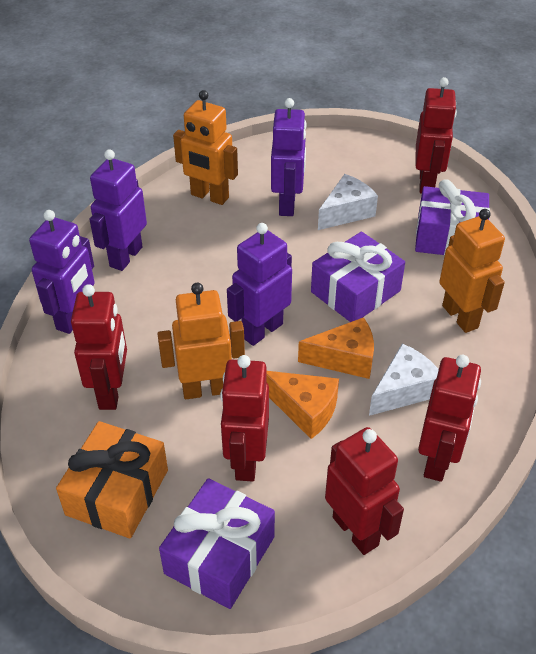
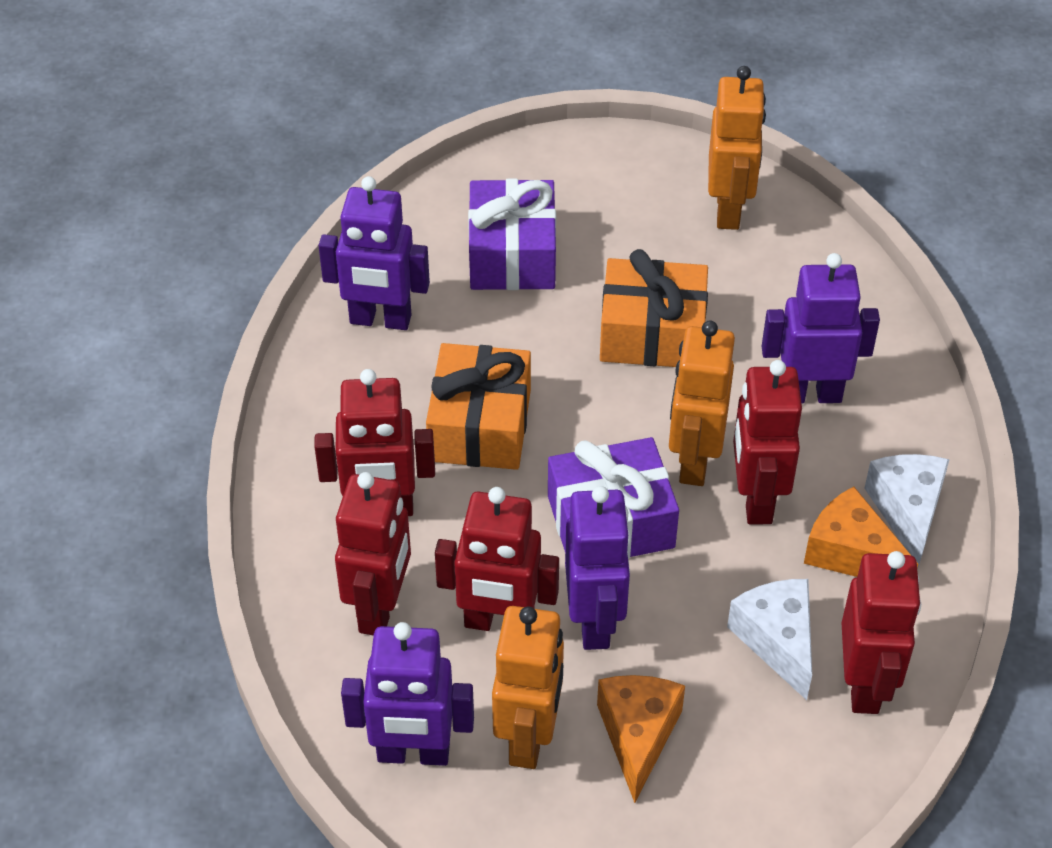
orange gift: 1 -> 2
purple gift: 3 -> 2

